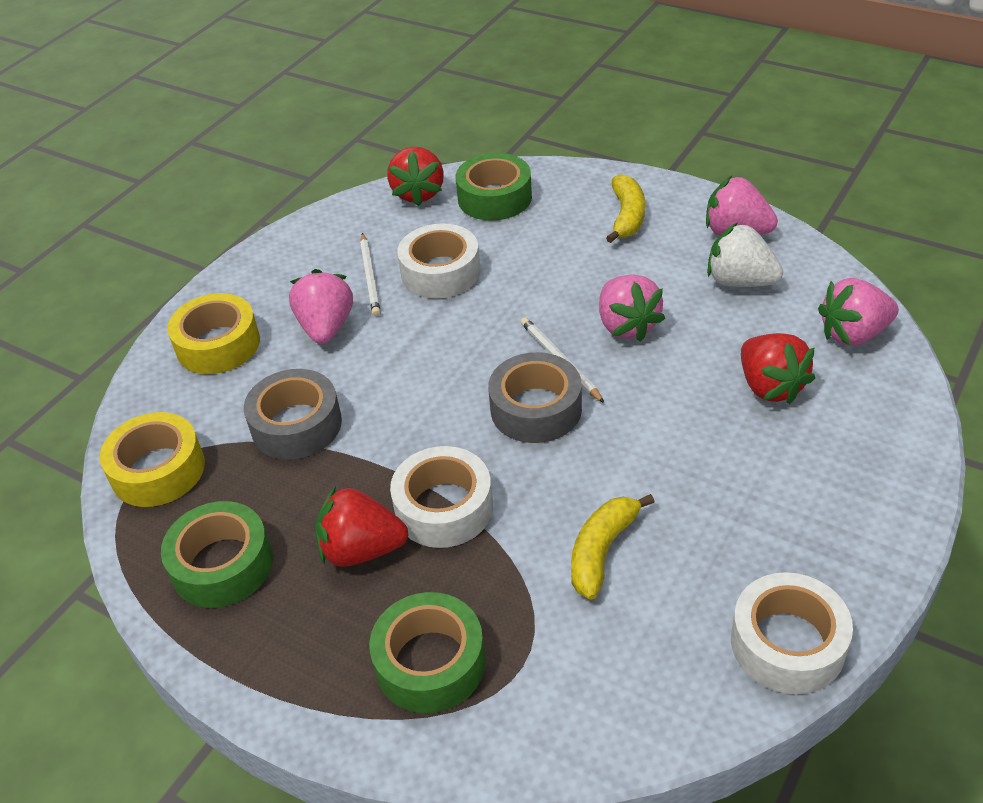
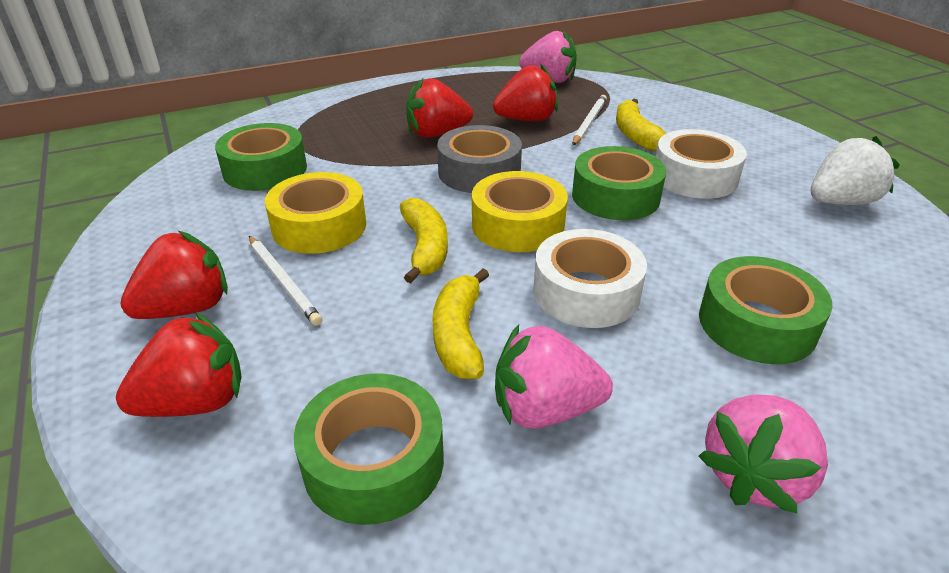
green tape: 3 -> 4
grey tape: 2 -> 1
pink strawberry: 4 -> 3
red strawberry: 3 -> 4
white tape: 3 -> 2
yellow banana: 2 -> 3

